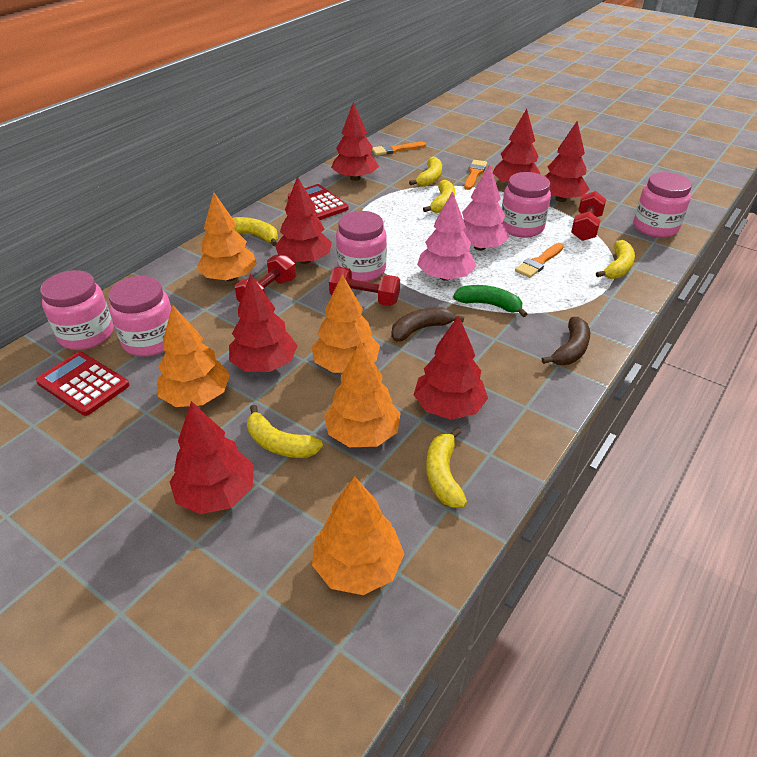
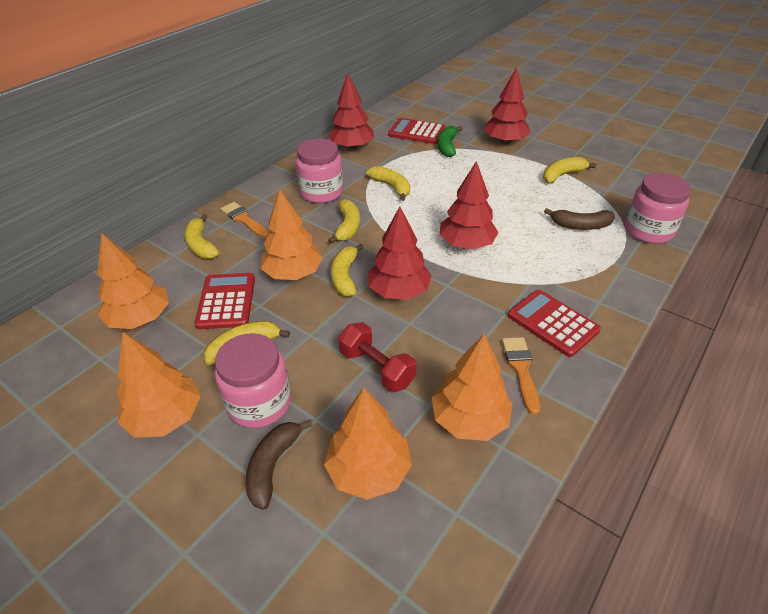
orange brush: 3 -> 2
pink jar: 5 -> 3
pink tree: 2 -> 0
red calculator: 2 -> 3
red dumbbell: 3 -> 1
red tree: 7 -> 4

